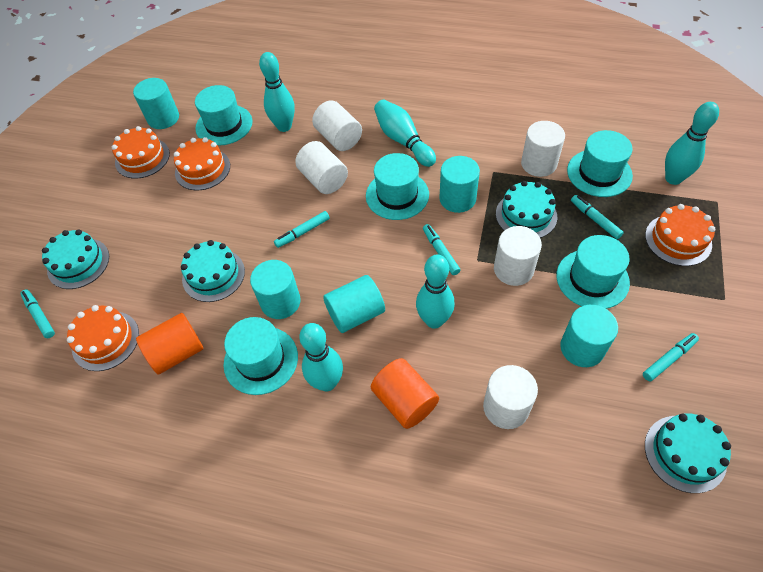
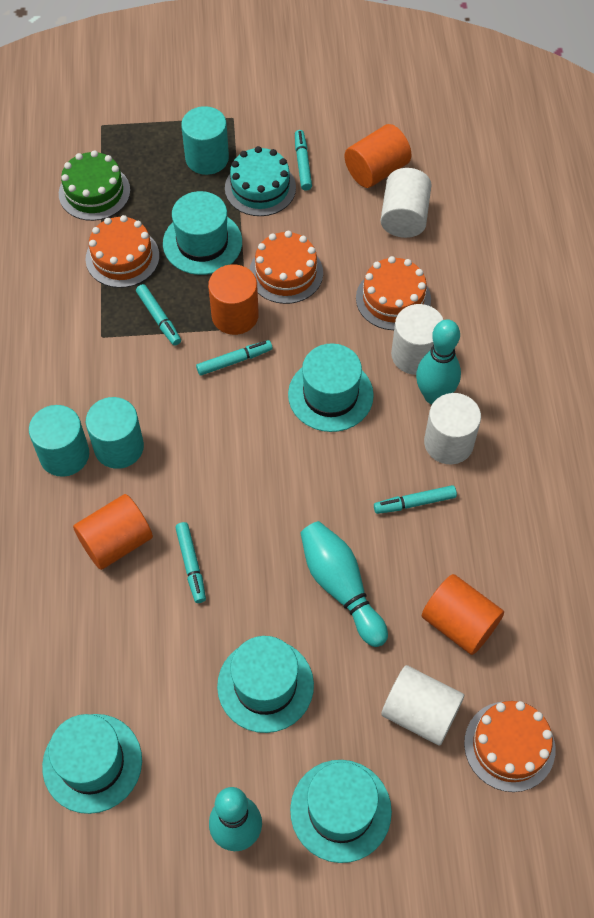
green cake: 0 -> 1
orange cylinder: 2 -> 4
turquoise bowling pin: 5 -> 3
turquoise cake: 4 -> 1
turquoise cylinder: 5 -> 3
white cylinder: 5 -> 4

